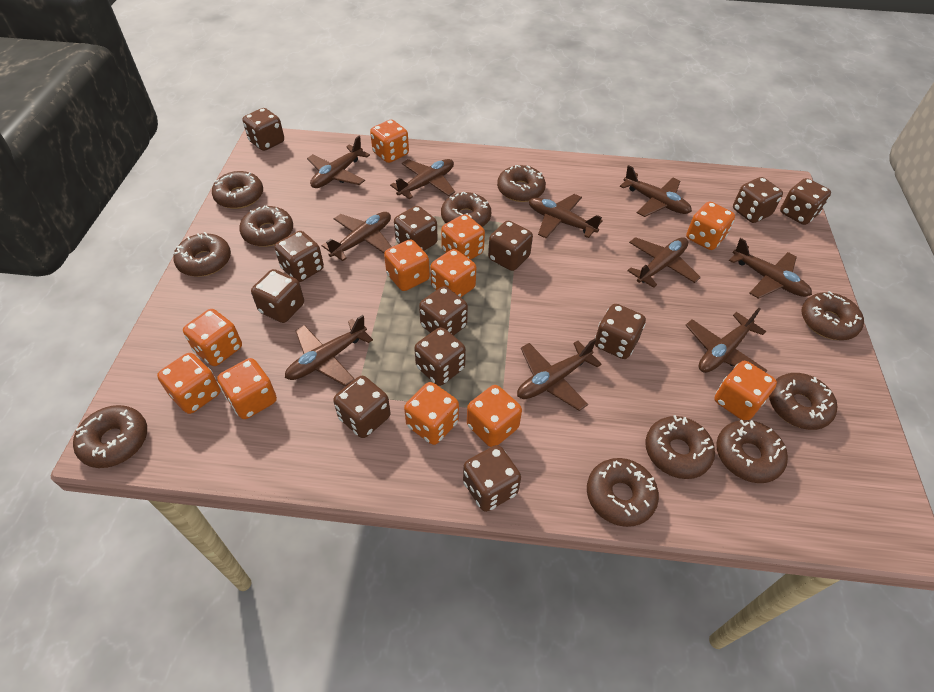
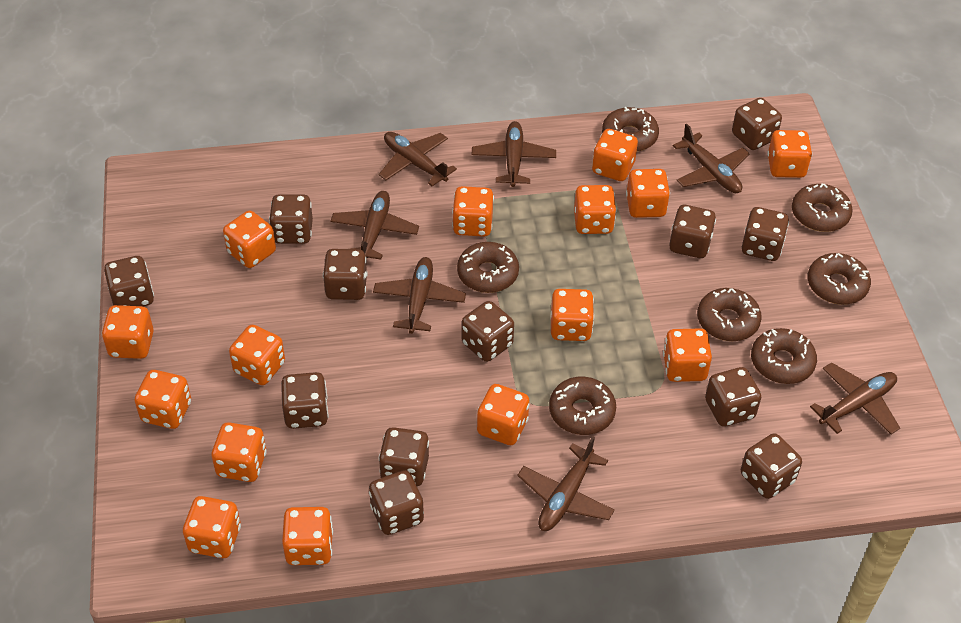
brown donut: 11 -> 7
brown plane: 10 -> 7
orange dice: 11 -> 15

